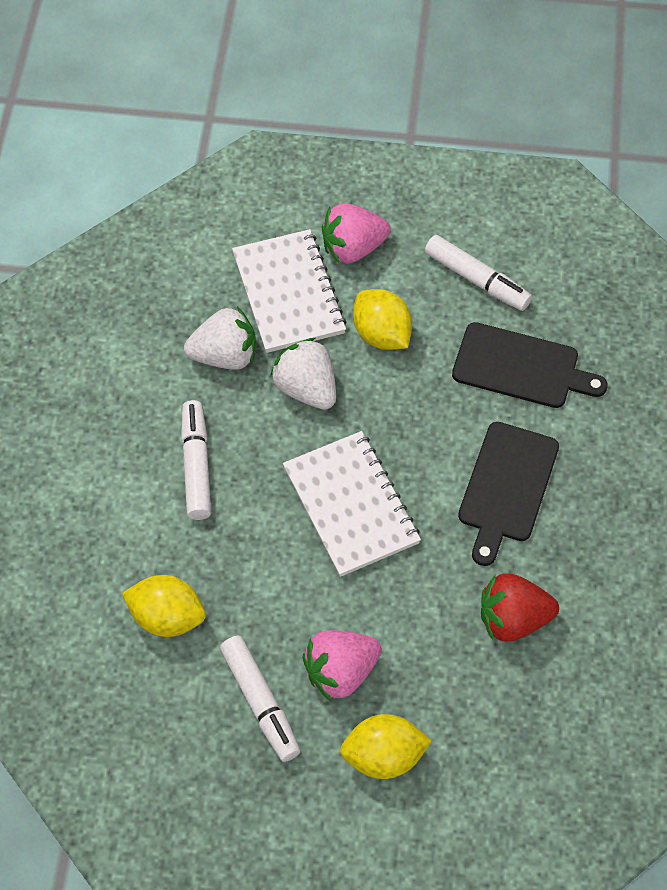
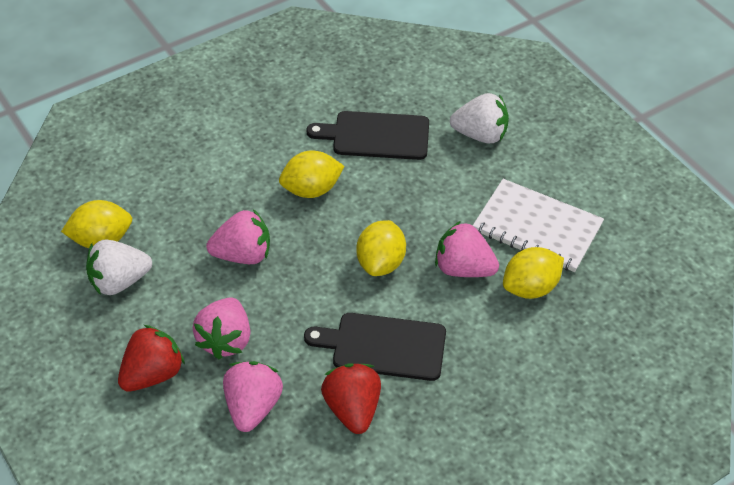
pink strawberry: 2 -> 4
red strawberry: 1 -> 2
white marker: 3 -> 0
white notebook: 2 -> 1
yellow lemon: 3 -> 4

